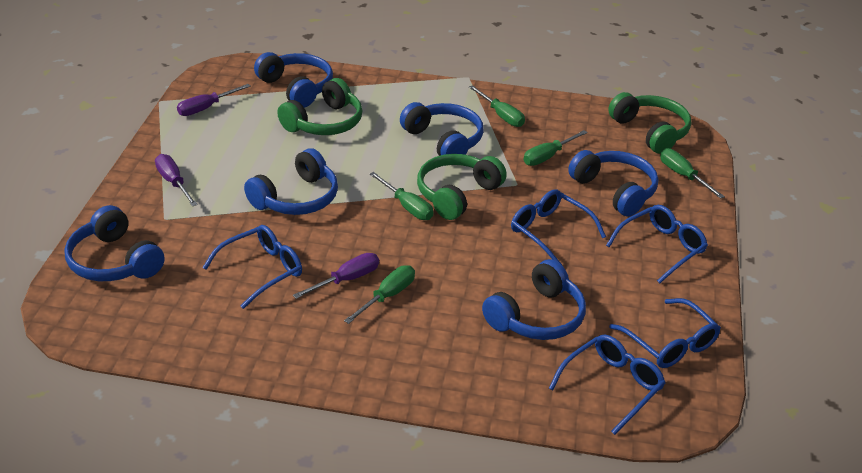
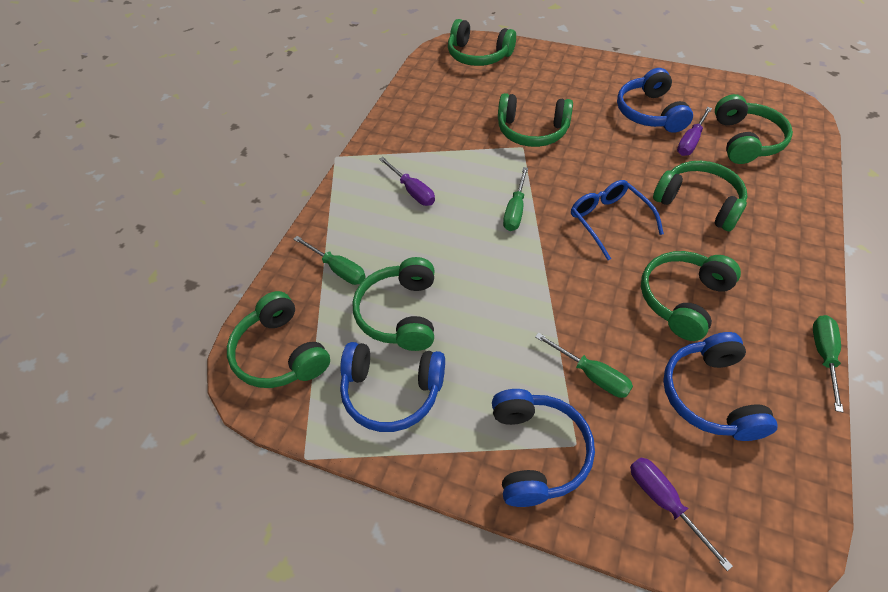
blue glasses: 5 -> 1
blue headphones: 6 -> 4
green headphones: 3 -> 7
green screwdriver: 5 -> 4

